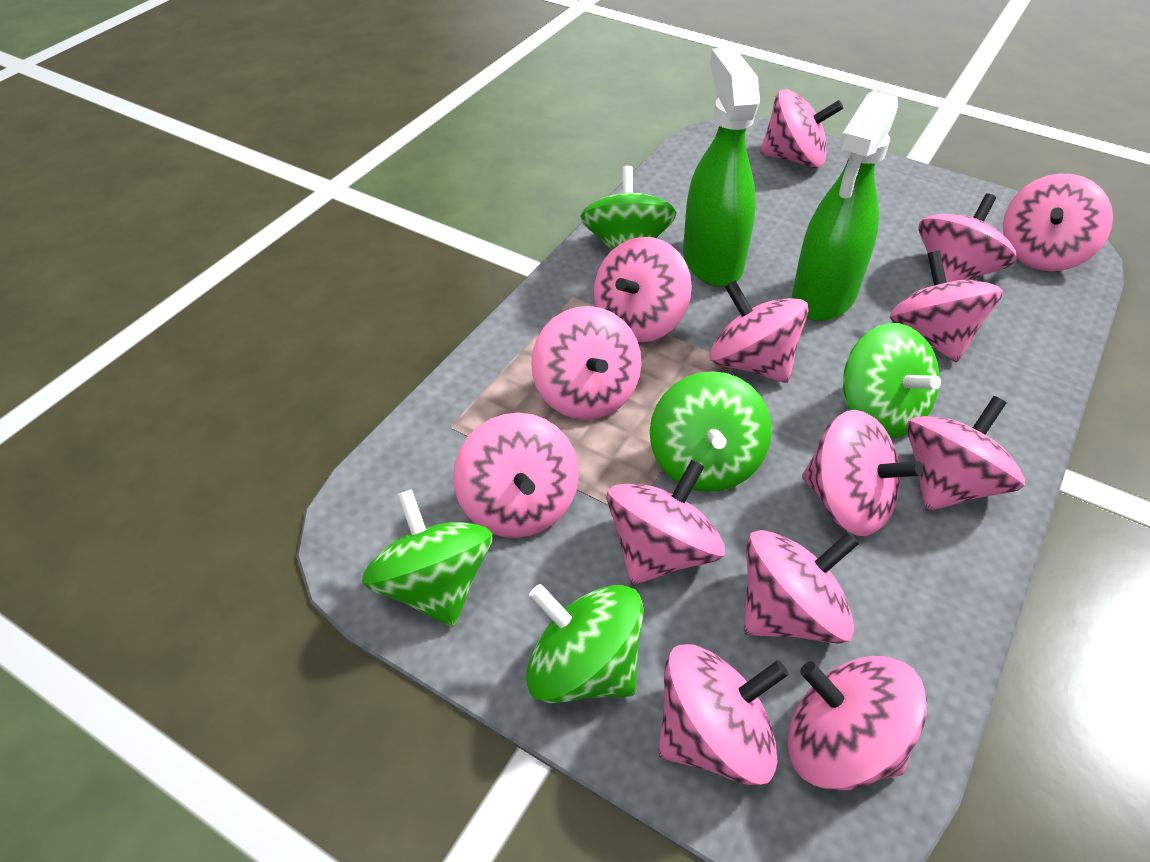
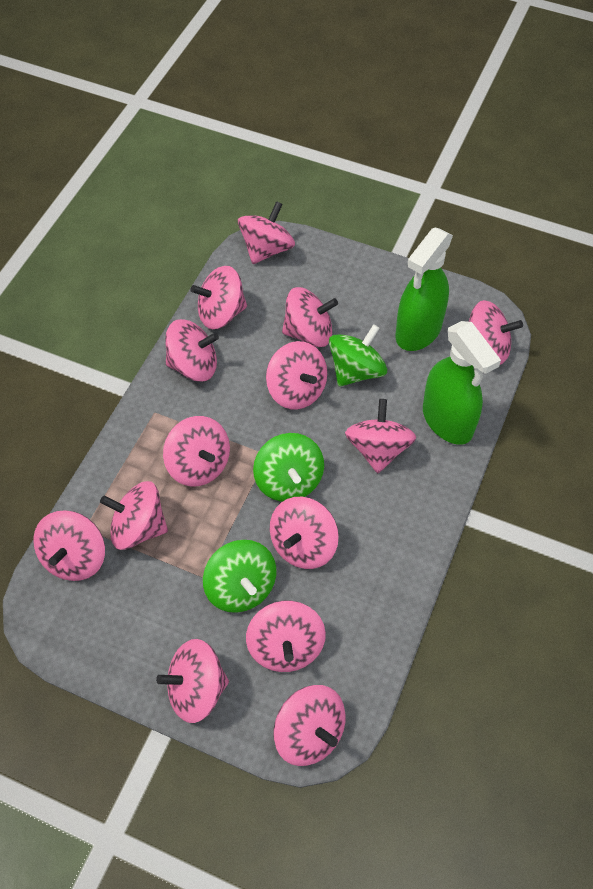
green spinning top: 5 -> 3

